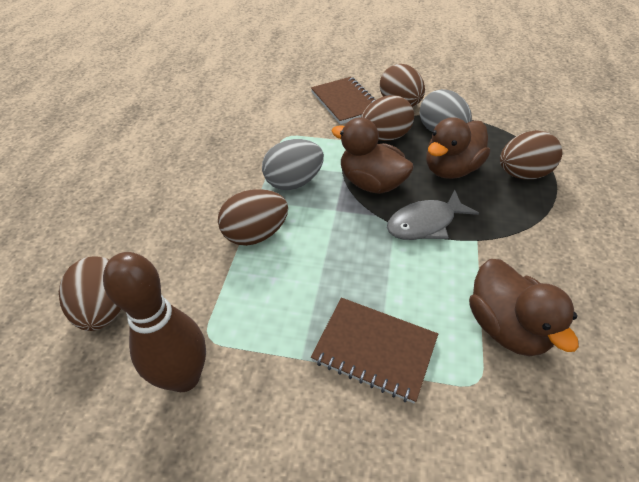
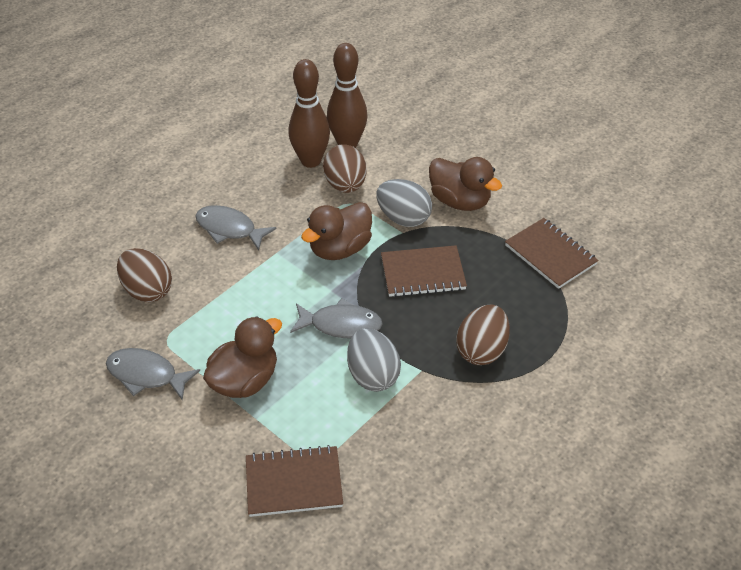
brown bowling pin: 1 -> 2
brown egg: 5 -> 3
brown notebook: 2 -> 3
grey fish: 1 -> 3

